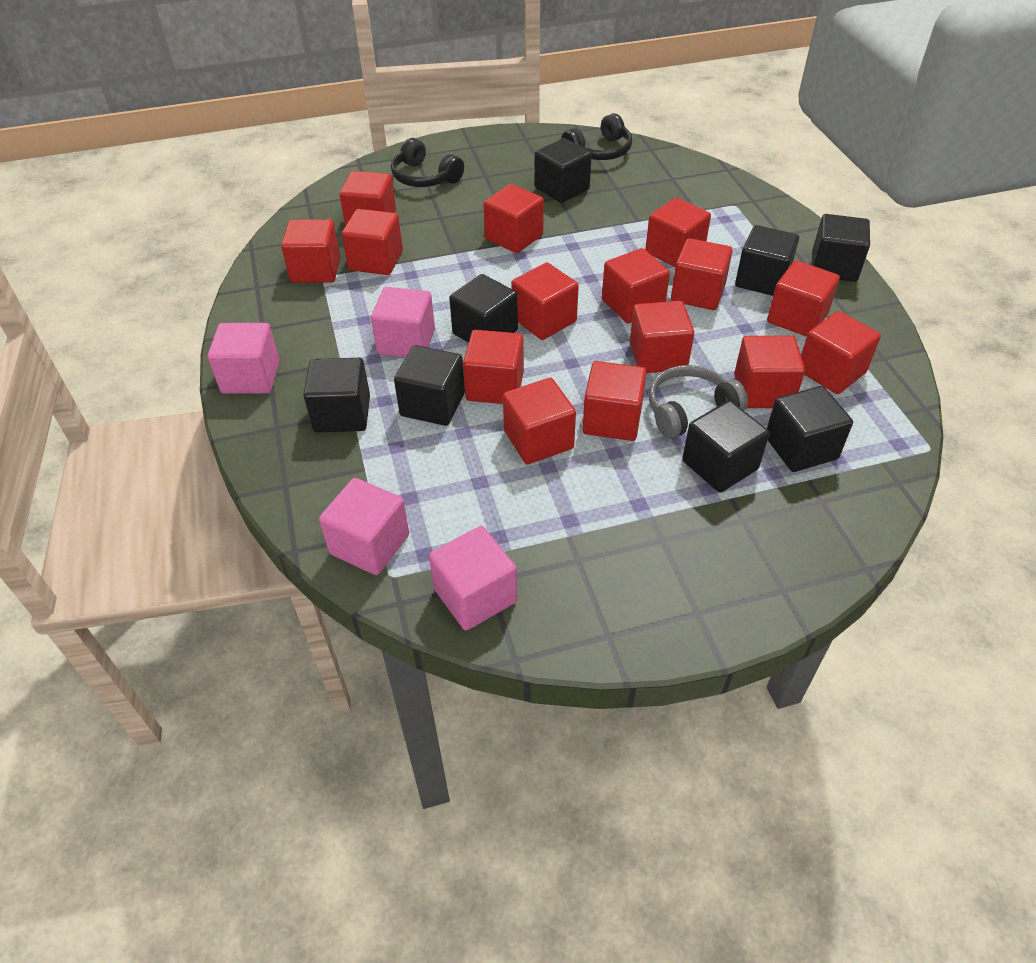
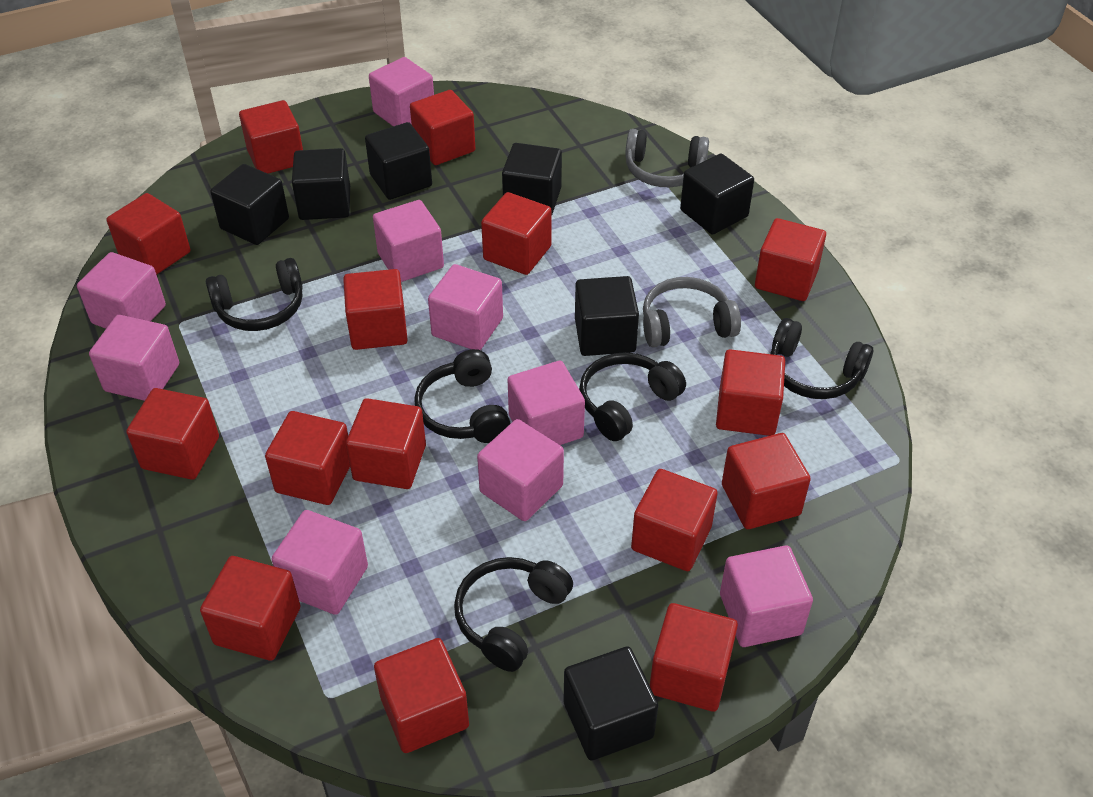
black cube: 8 -> 7
black headphones: 2 -> 5
grey headphones: 1 -> 2
pink cube: 4 -> 9

